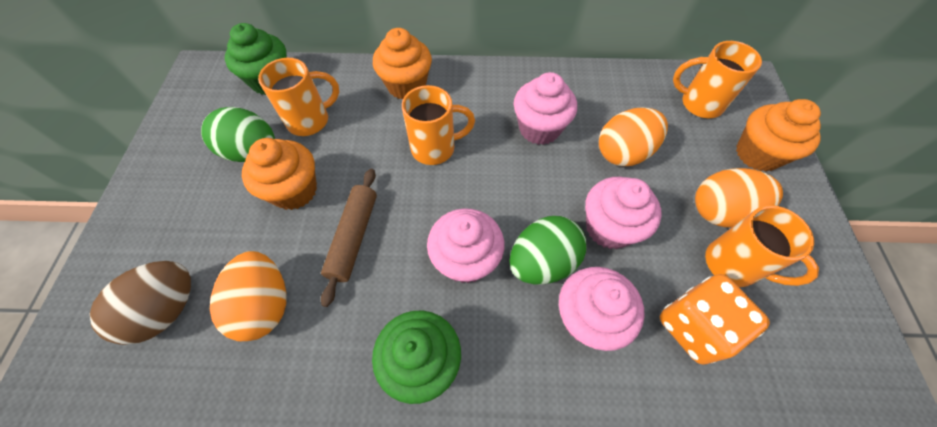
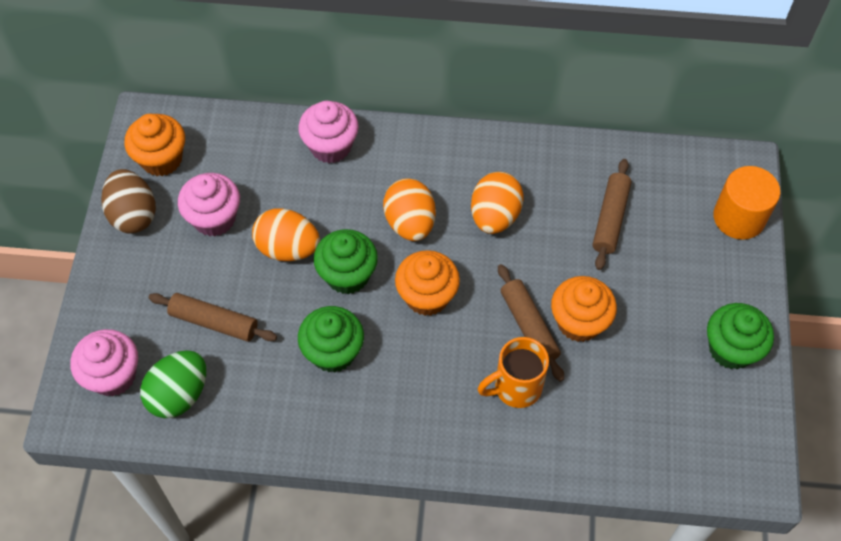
brown rolling pin: 1 -> 3
green cupcake: 2 -> 3
green egg: 2 -> 1
orange cylinder: 0 -> 1
orange dice: 1 -> 0
orange mug: 4 -> 1
pink cupcake: 4 -> 3

